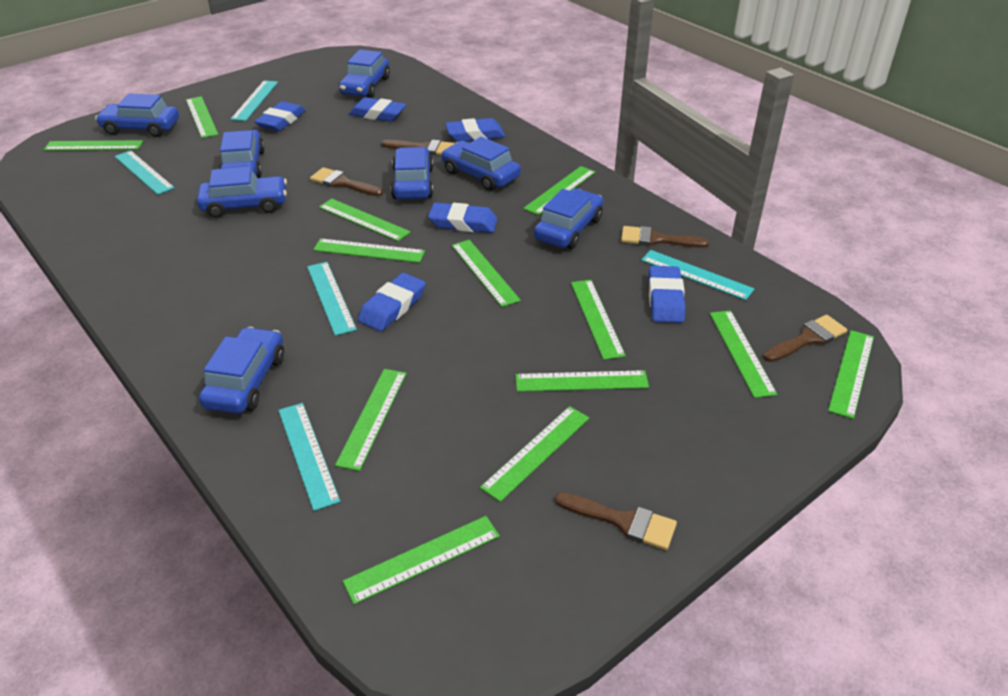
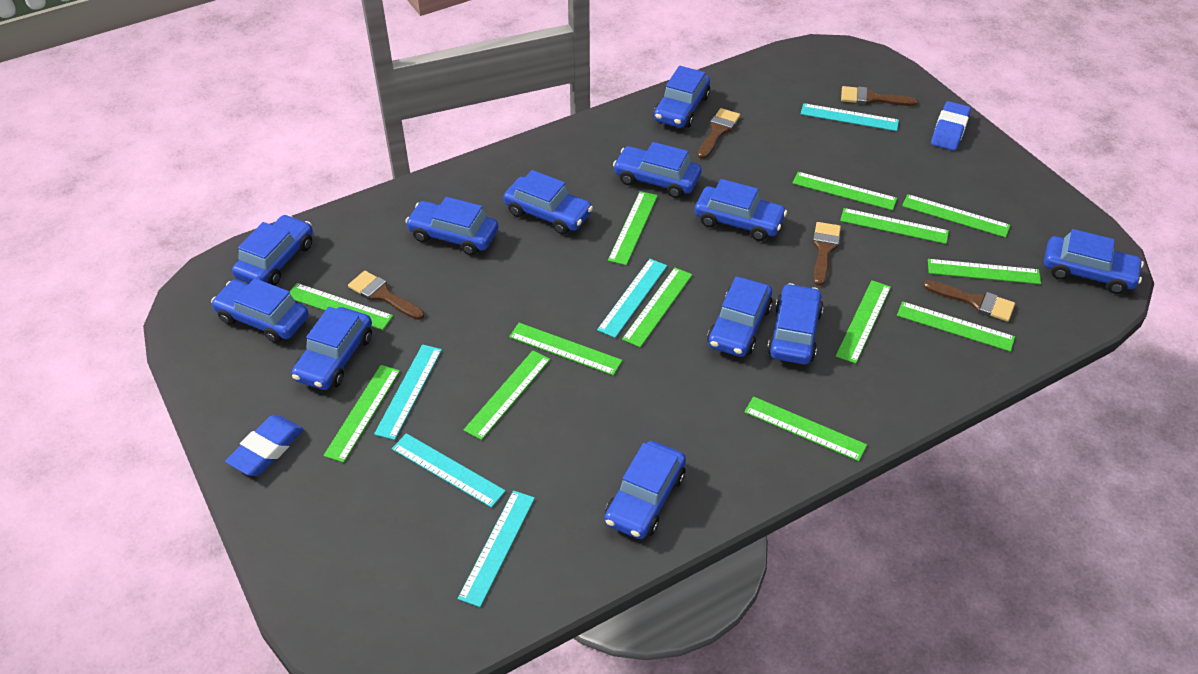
blue car: 8 -> 12
blue eraser: 6 -> 2

